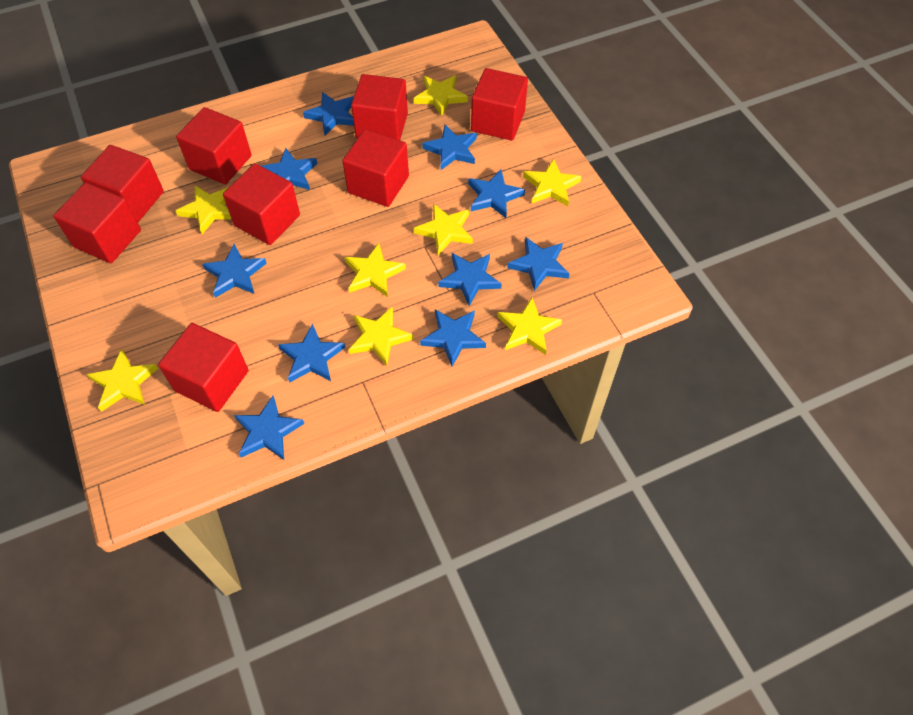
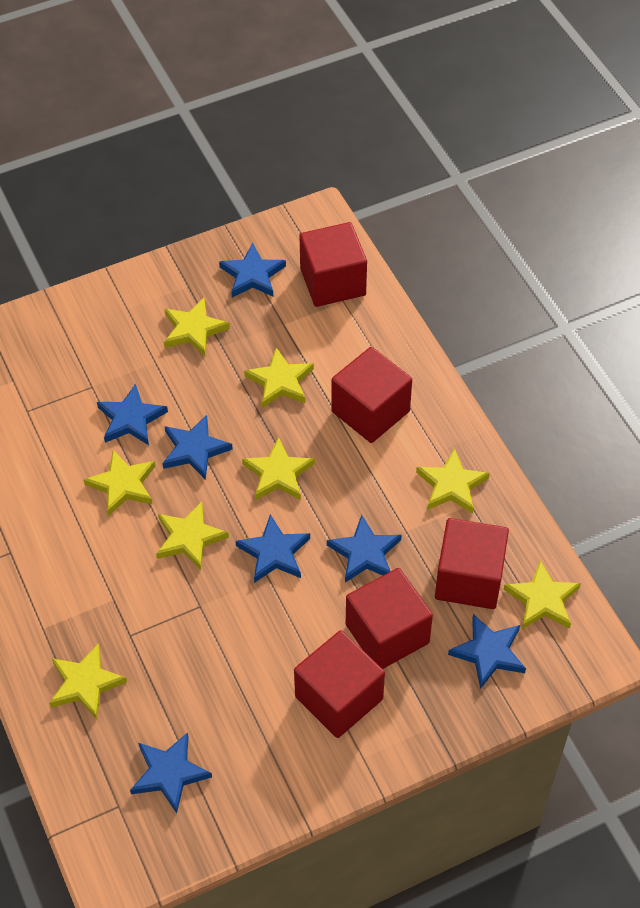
blue star: 10 -> 7
red cube: 8 -> 5

